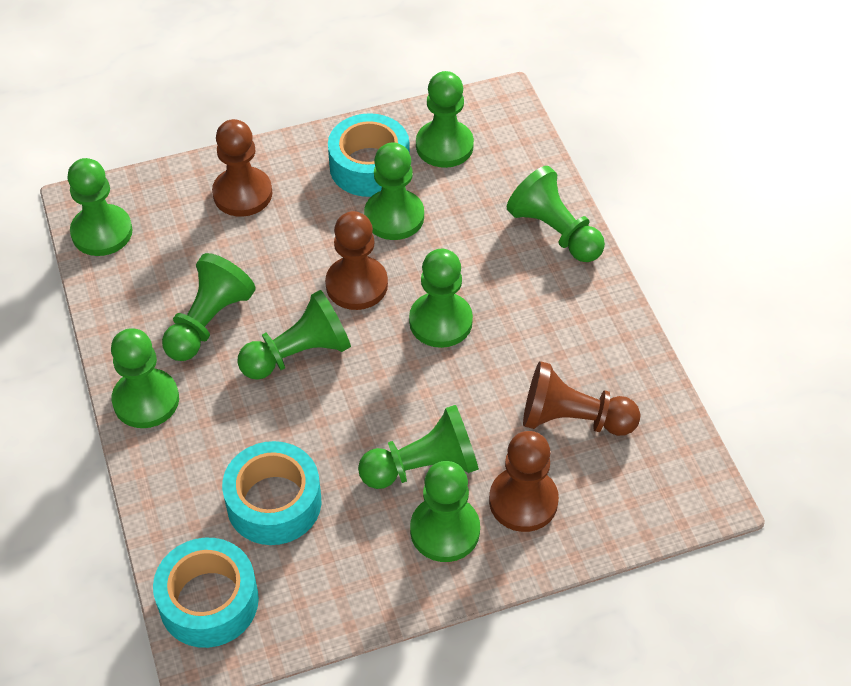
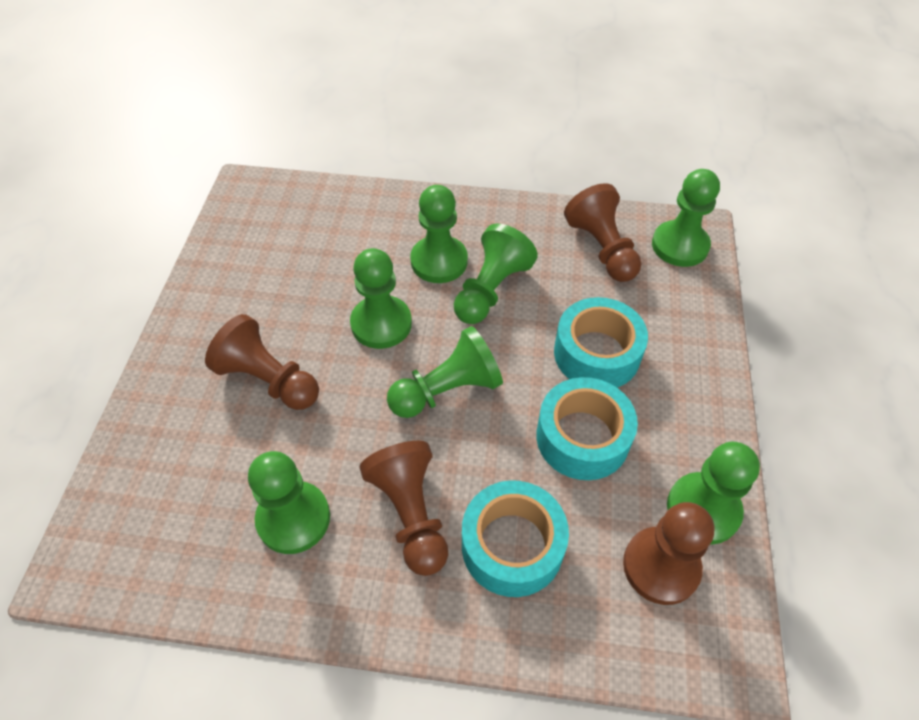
green pawn: 10 -> 7

